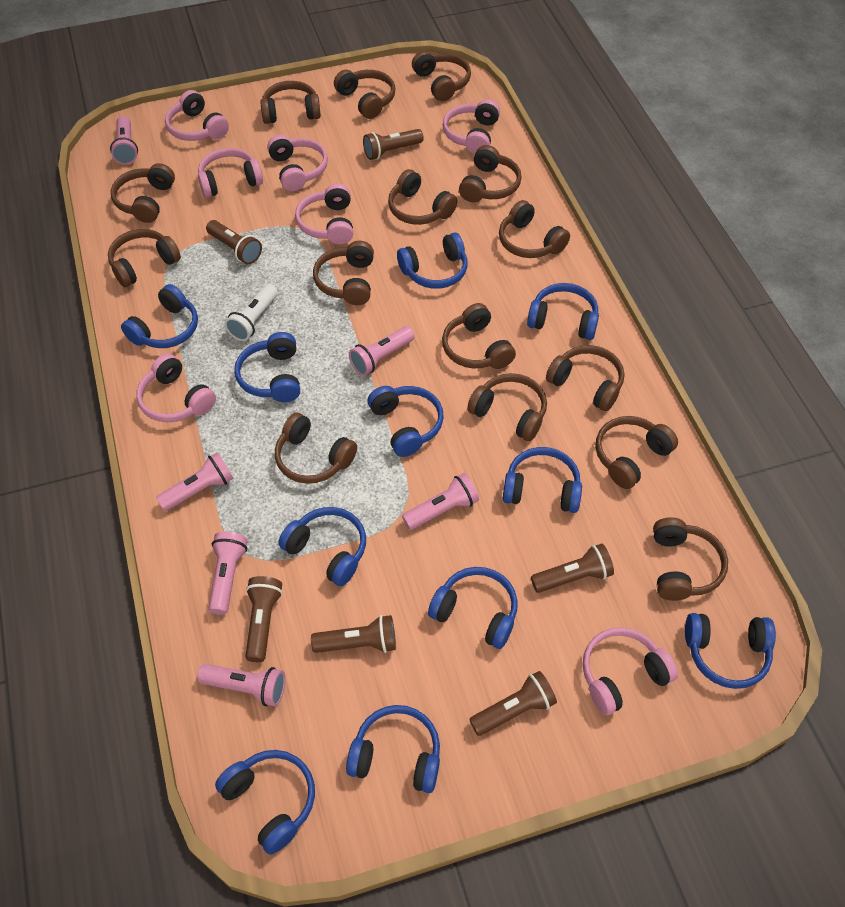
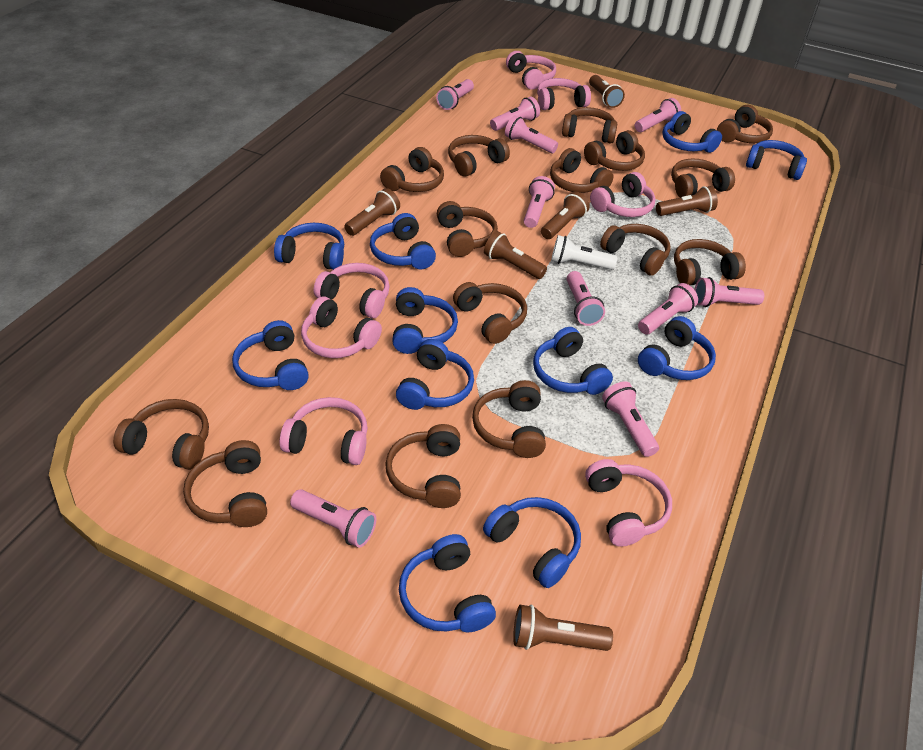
pink flashlight: 6 -> 10

